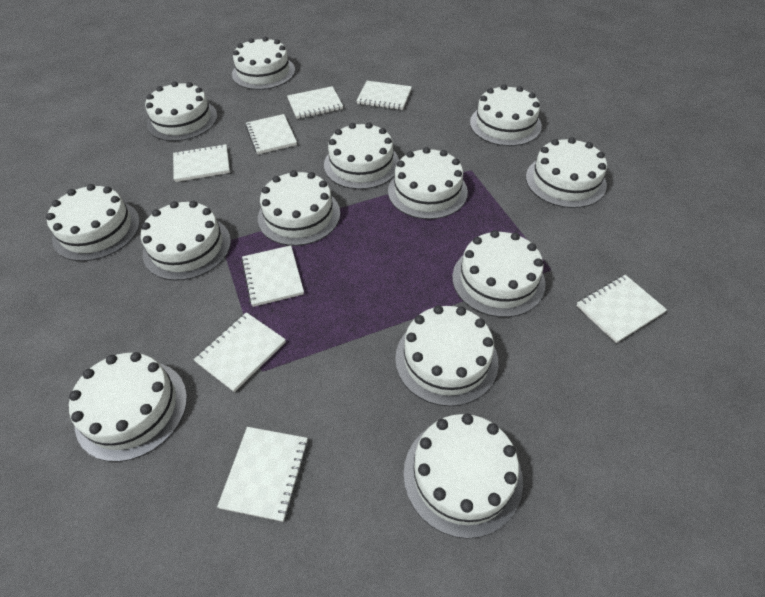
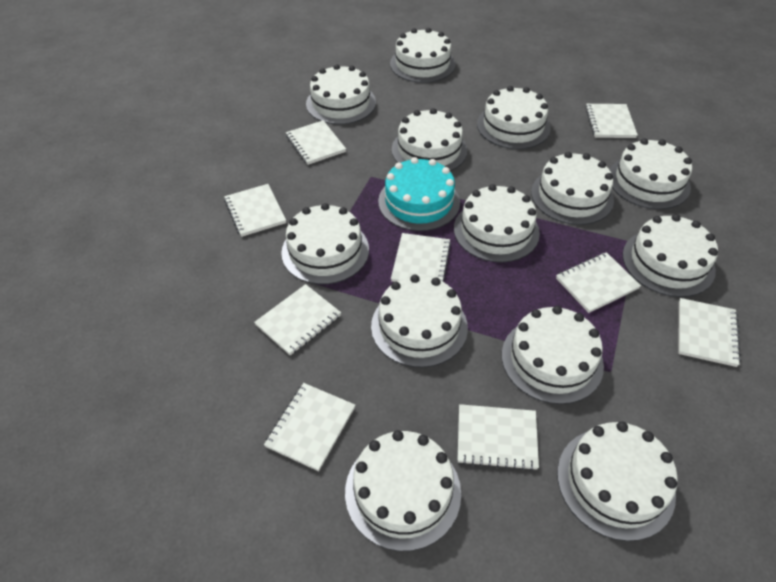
turquoise cake: 0 -> 1
white notebook: 8 -> 9

